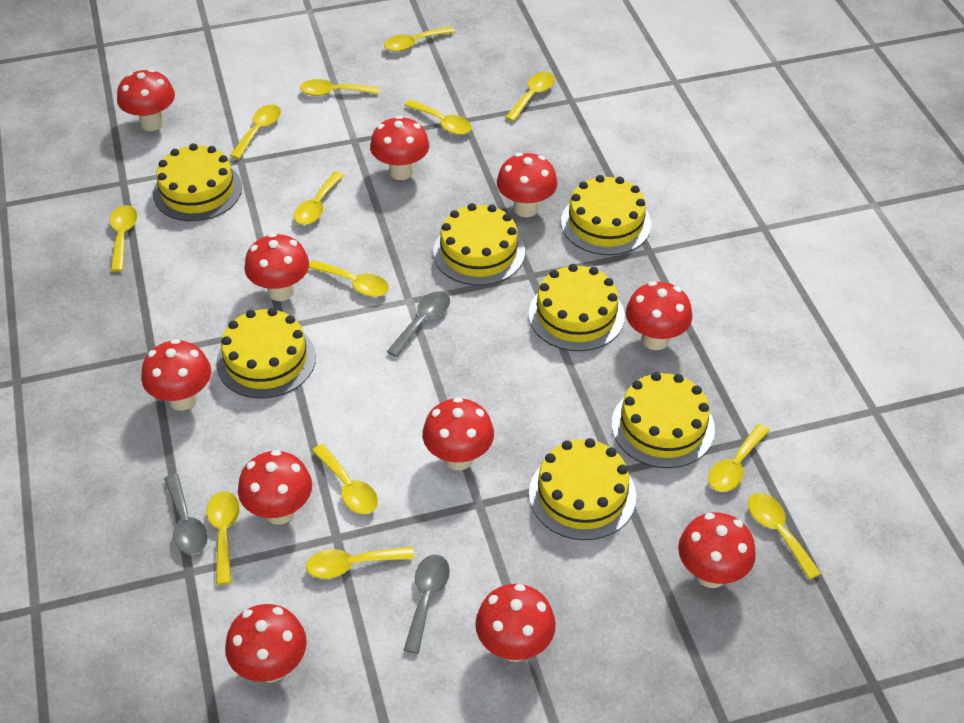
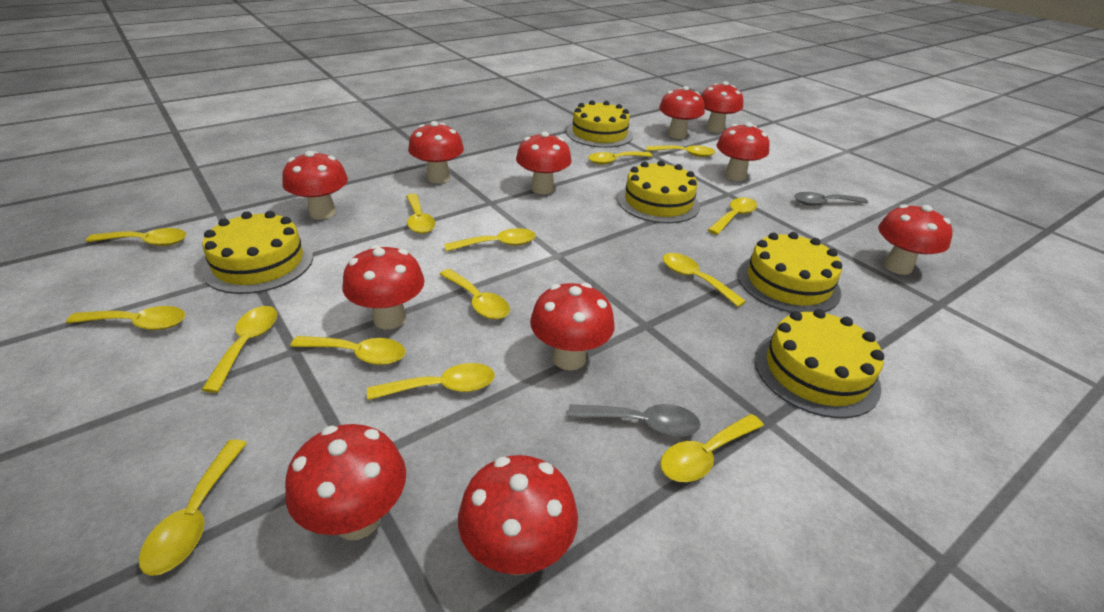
grey spoon: 3 -> 2
yellow cake: 7 -> 5
yellow spoon: 13 -> 14

